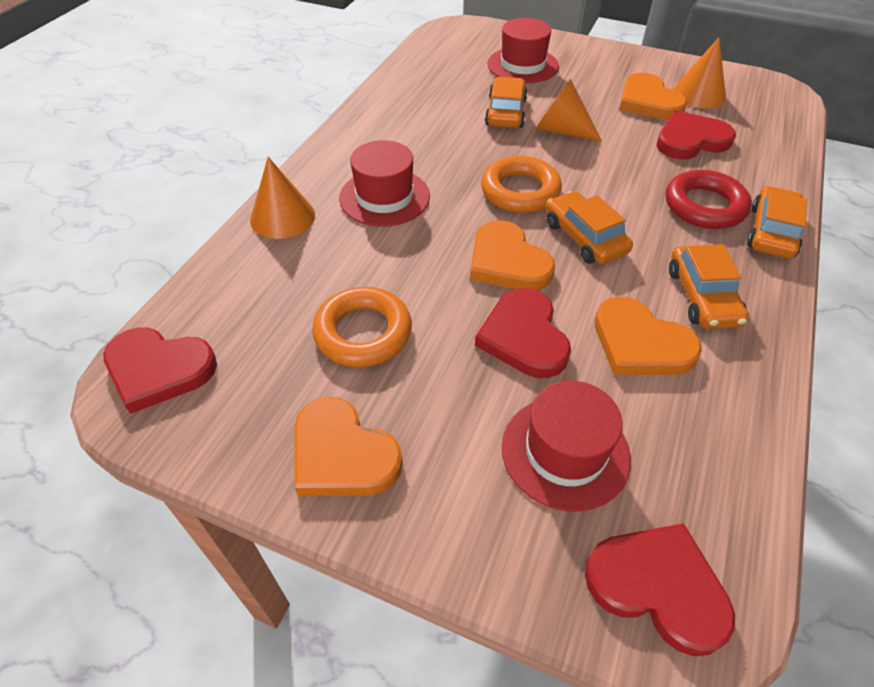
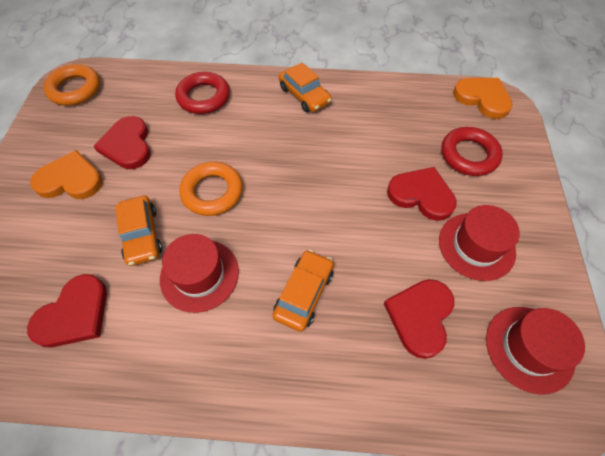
orange car: 4 -> 3
orange cone: 3 -> 0
orange heart: 4 -> 2
red ring: 1 -> 2

